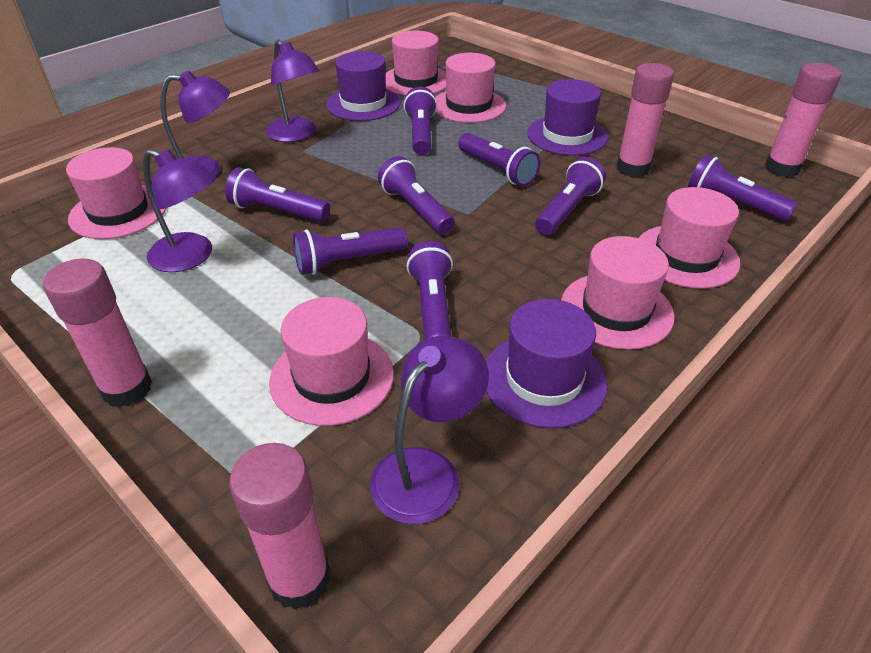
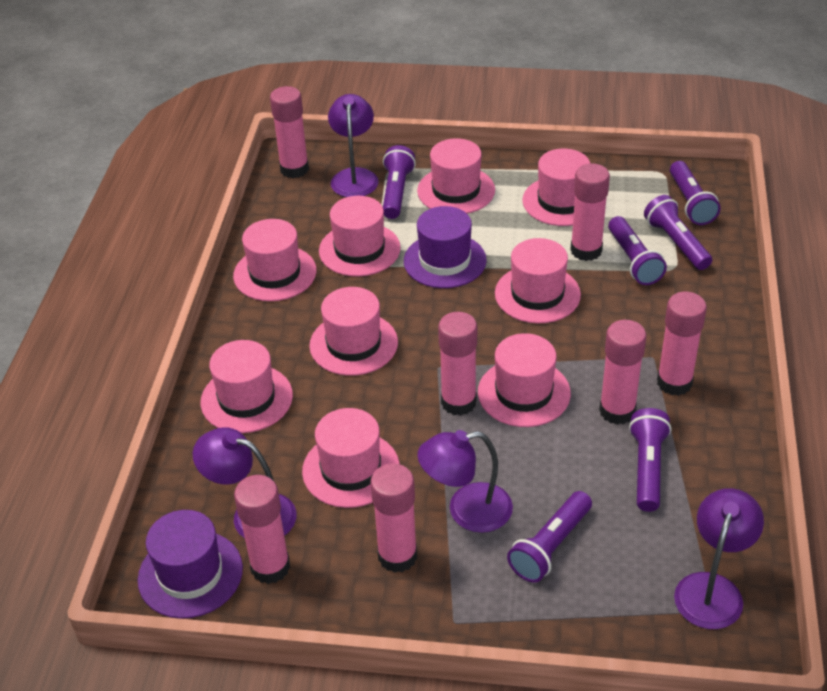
pink glue stick: 4 -> 7
pink hat: 6 -> 9
purple flashlight: 8 -> 6
purple hat: 3 -> 2

